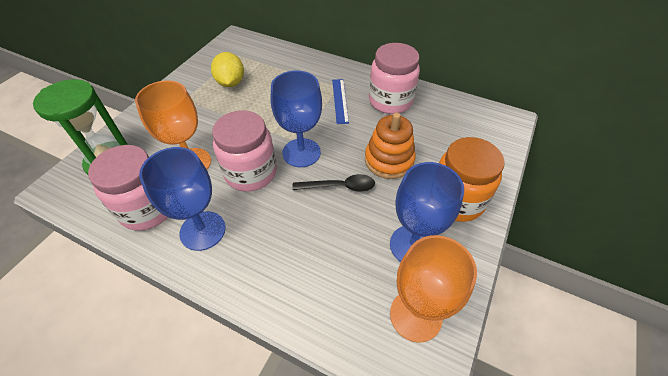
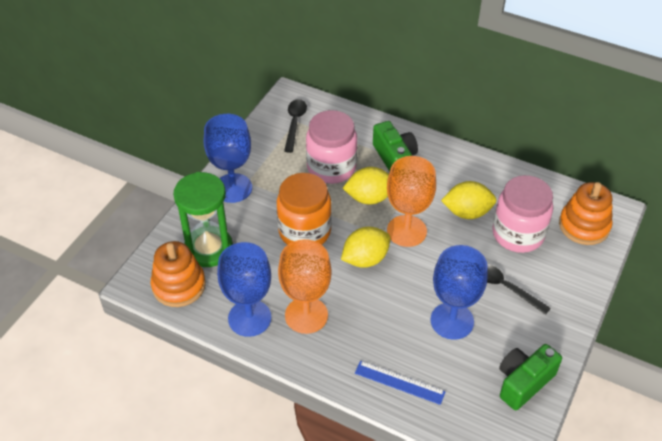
black spoon: 1 -> 2
green camera: 0 -> 2
orange stacking toy: 1 -> 2
pink jar: 3 -> 2
yellow lemon: 1 -> 3

